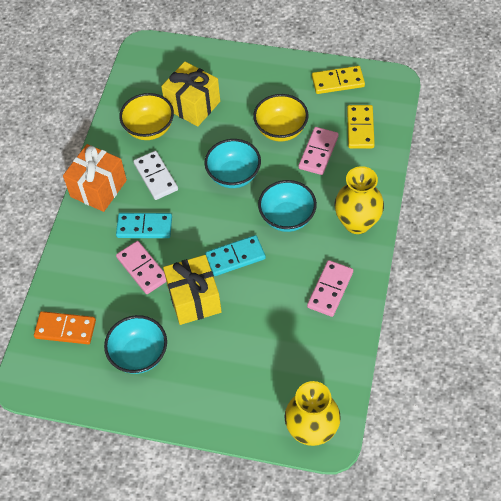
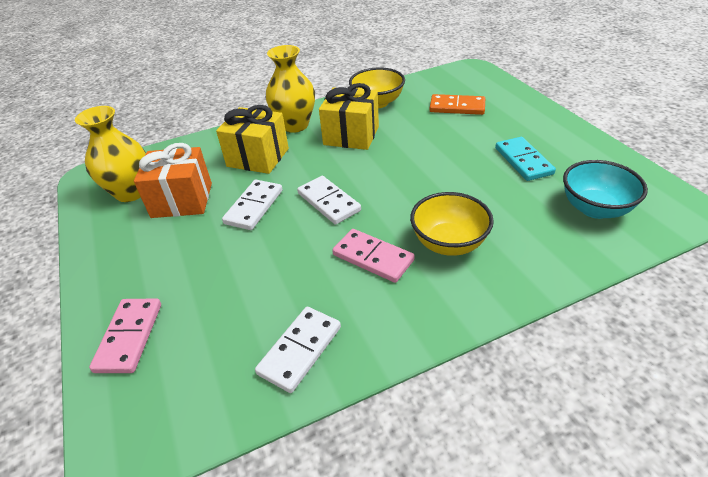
pink domino: 3 -> 2
turquoise bowl: 3 -> 1
turquoise domino: 2 -> 1
white domino: 1 -> 3
yellow domino: 2 -> 0

